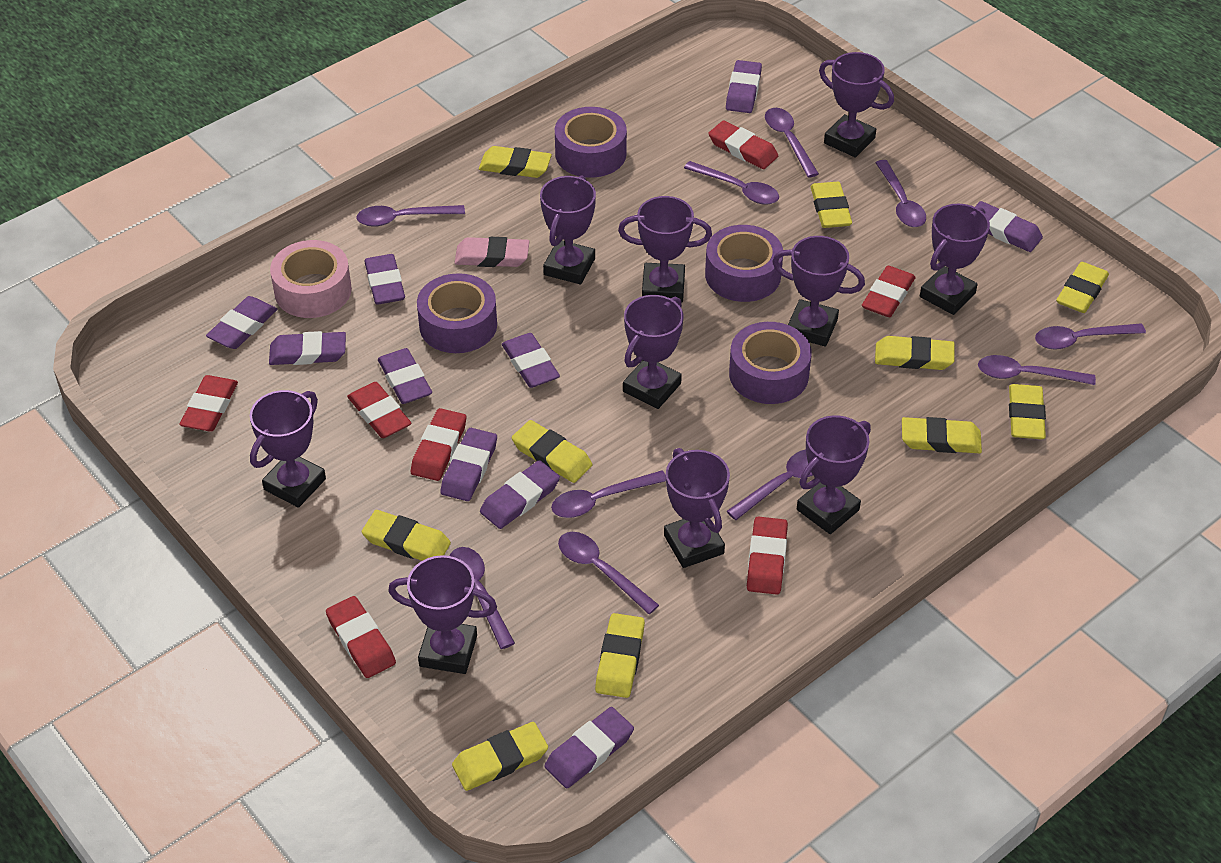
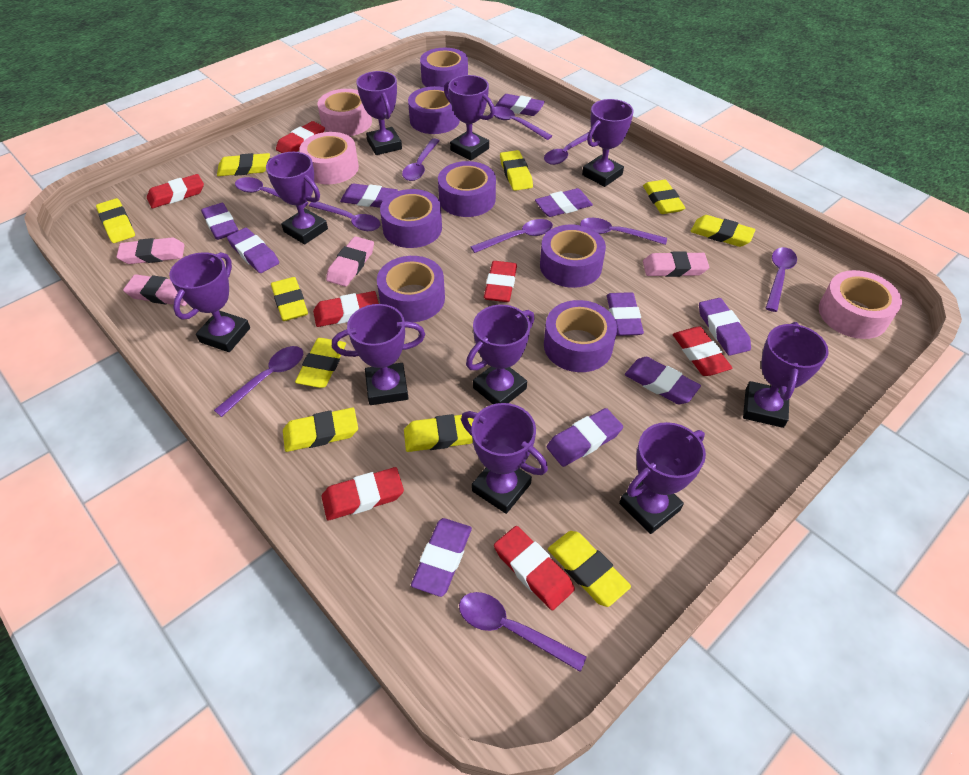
pink eraser: 1 -> 4
pink tape: 1 -> 3
purple tape: 4 -> 7

